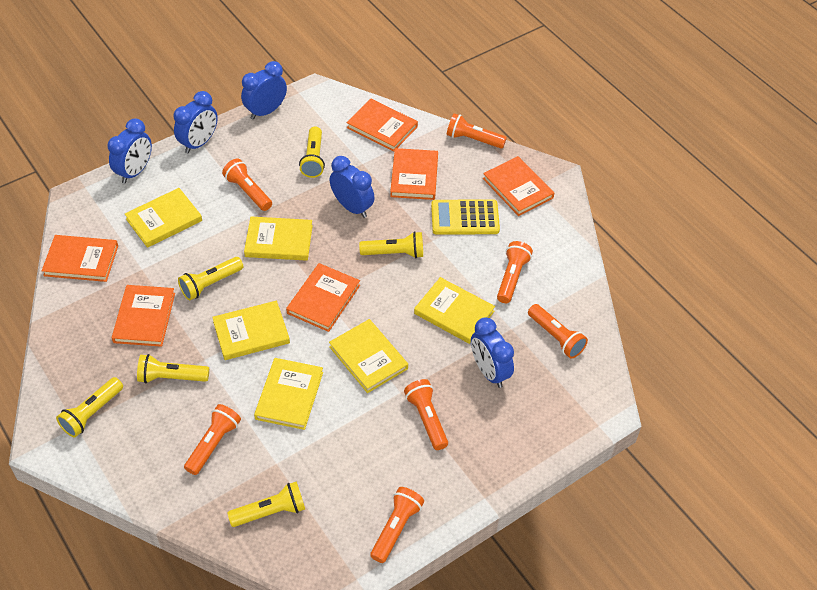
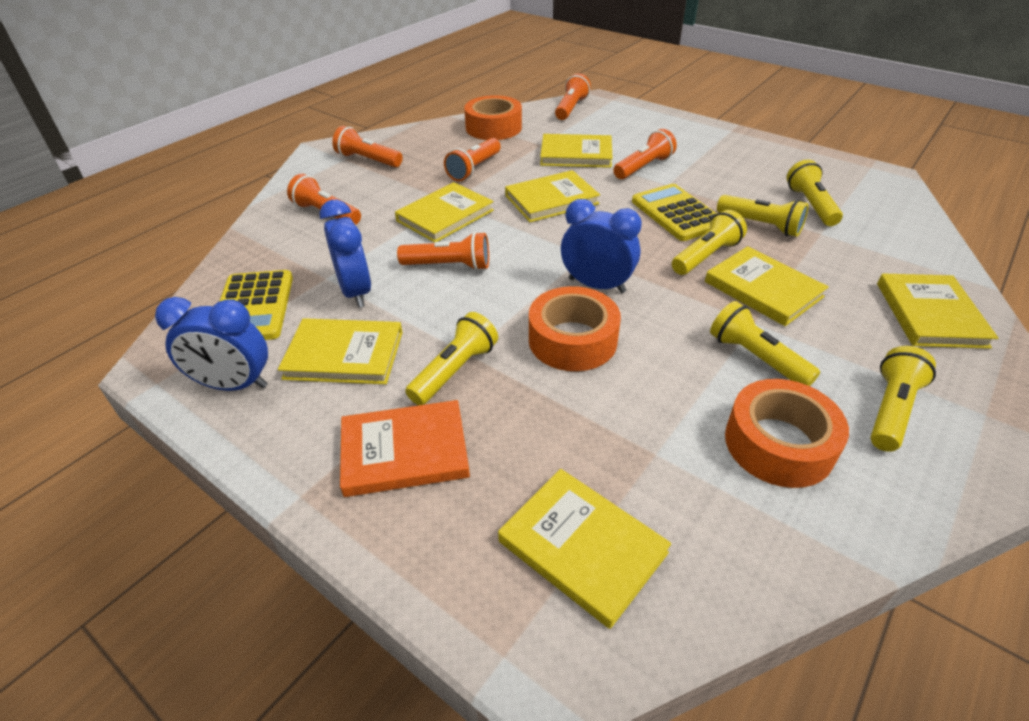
blue clock: 5 -> 3
orange book: 6 -> 1
orange flashlight: 7 -> 6
orange tape: 0 -> 3
yellow book: 6 -> 7
yellow calculator: 1 -> 2

